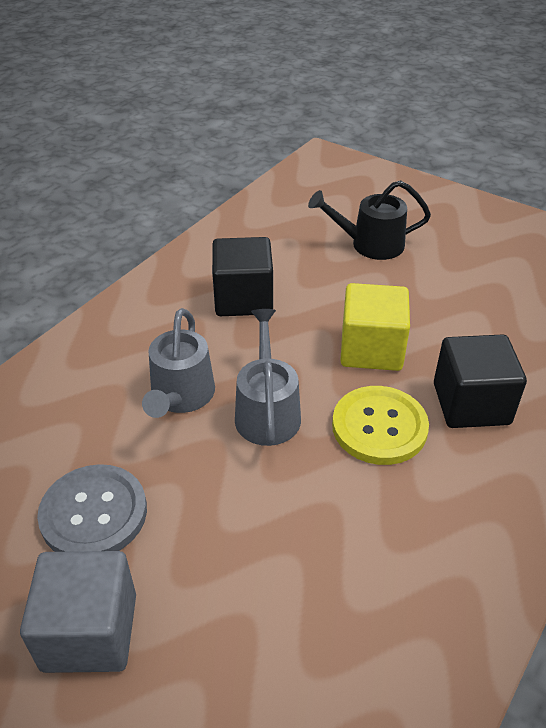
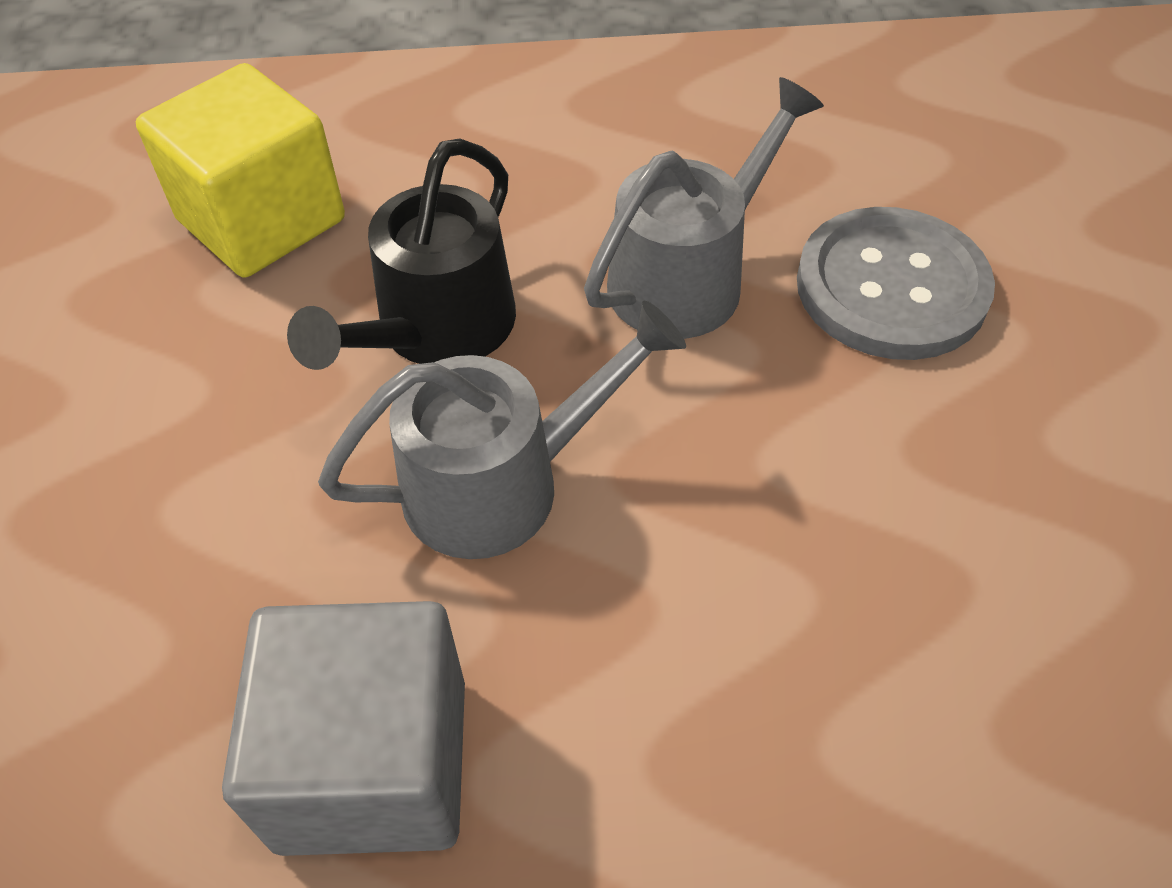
black cube: 2 -> 0
yellow button: 1 -> 0

